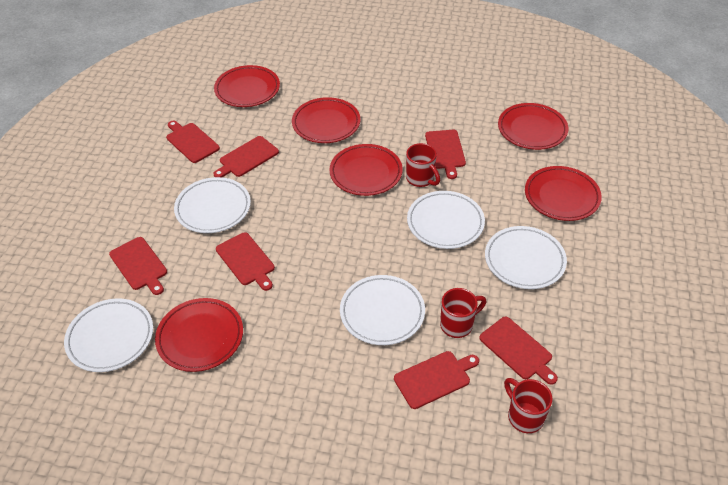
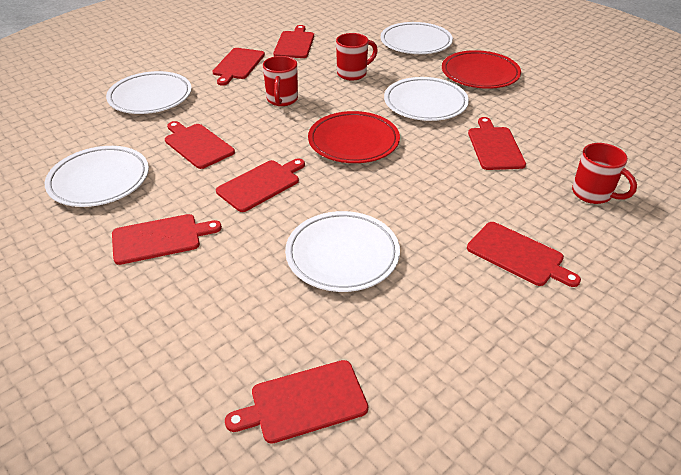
red cutting board: 7 -> 8
red plate: 6 -> 2

